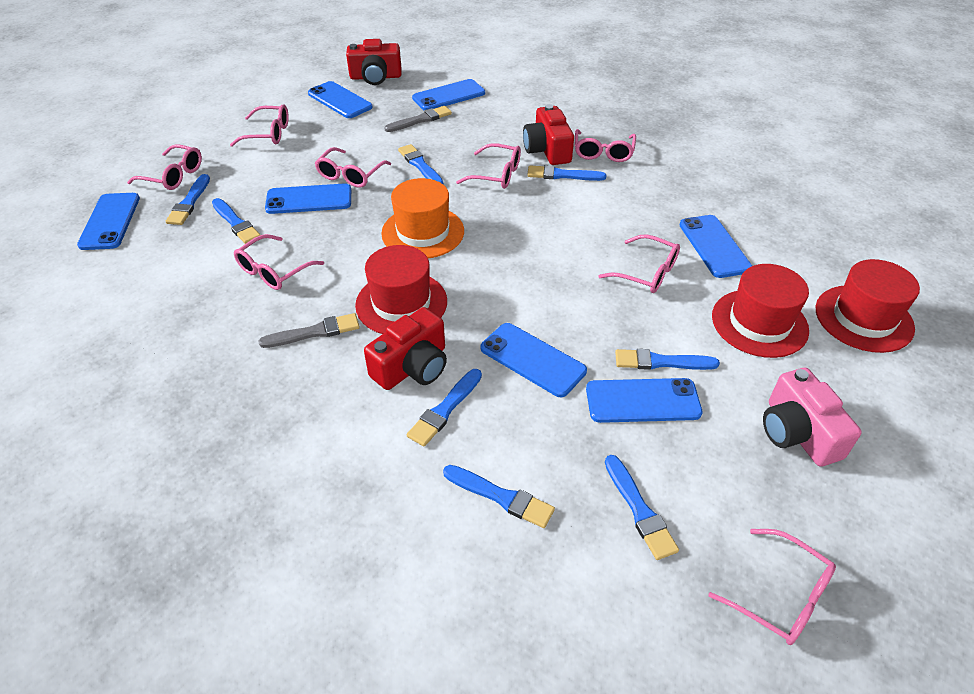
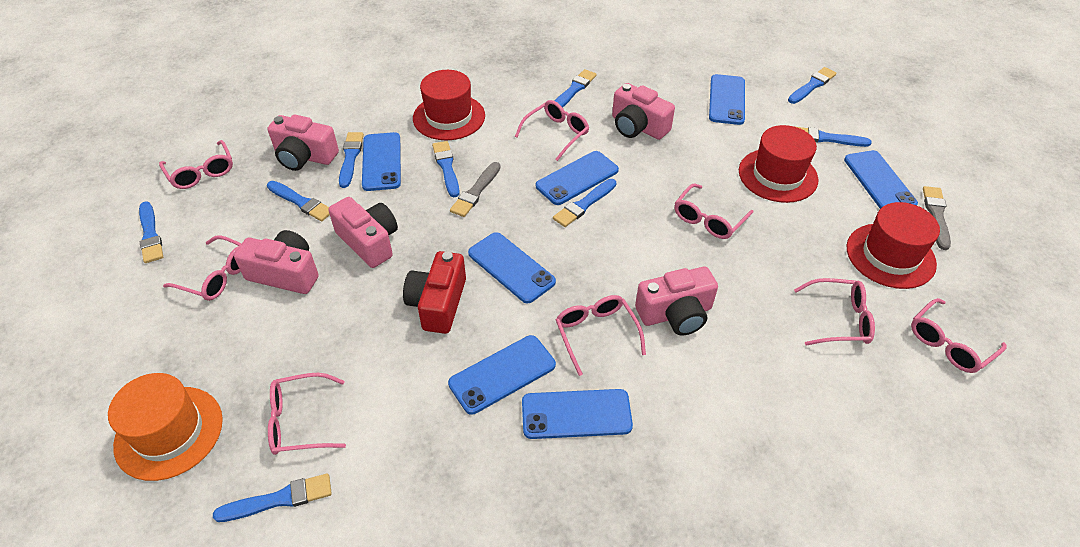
blue brush: 8 -> 9
pink camera: 1 -> 5
red camera: 3 -> 1

